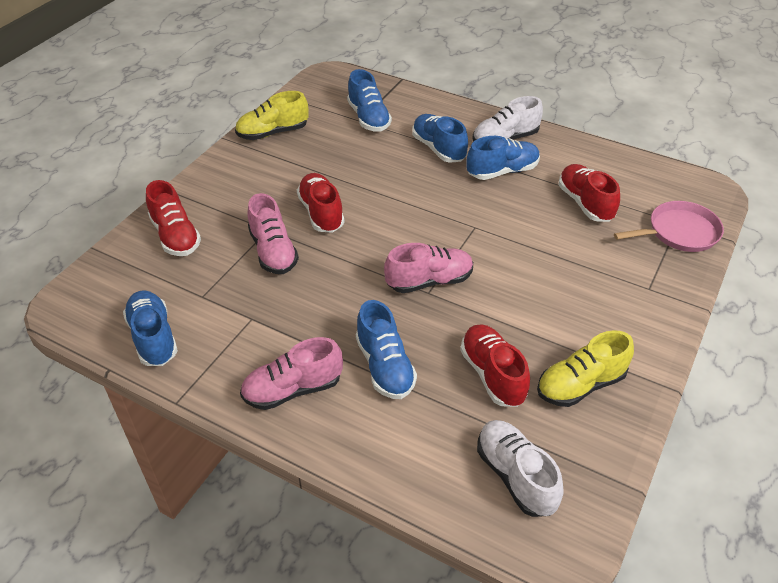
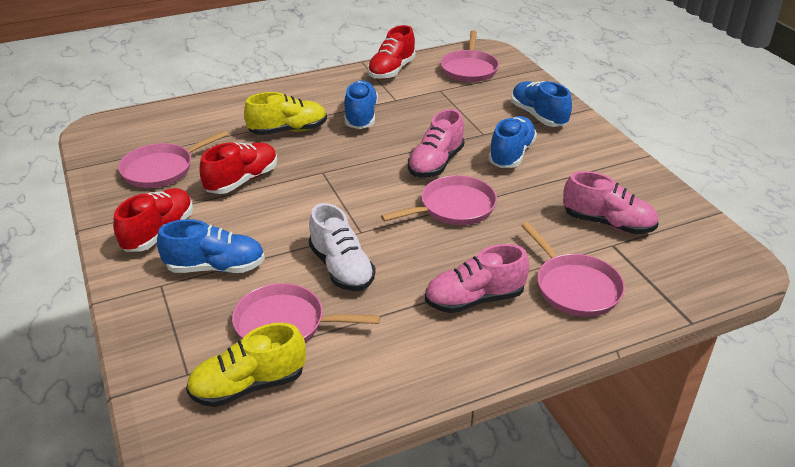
blue shoe: 5 -> 4
pink pan: 1 -> 5
red shoe: 4 -> 3
white shoe: 2 -> 1

